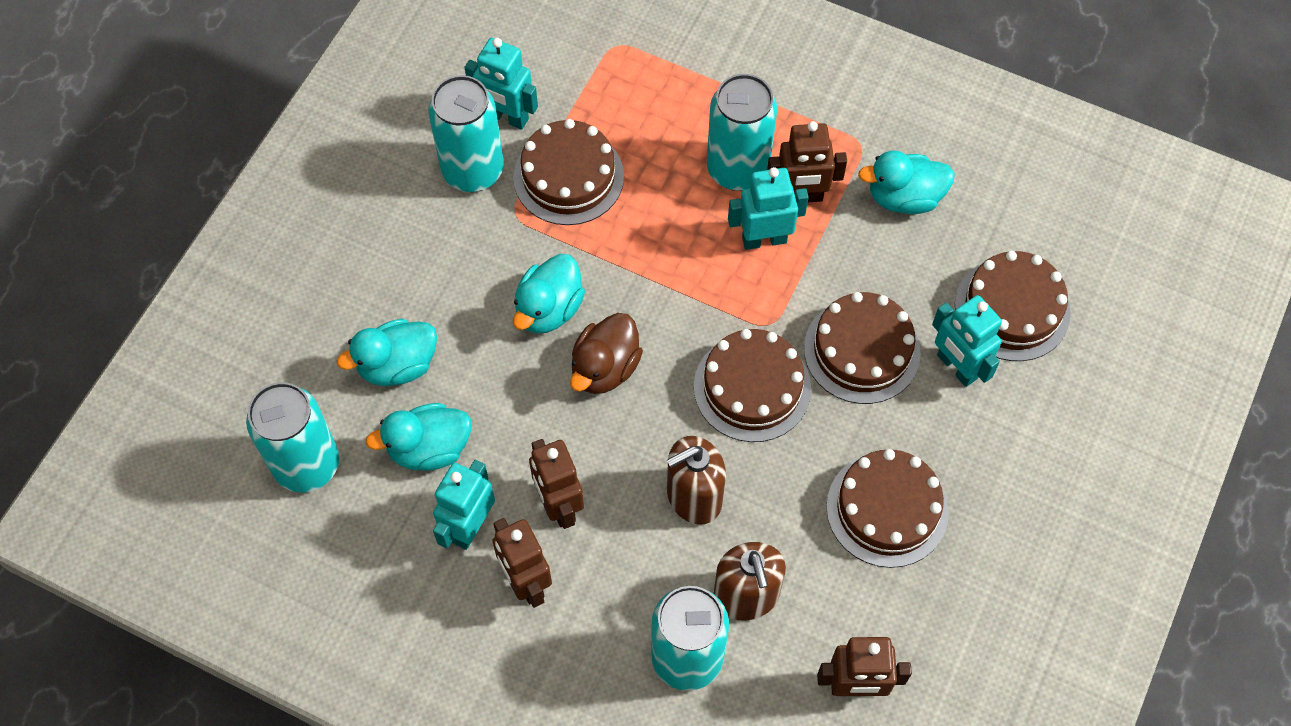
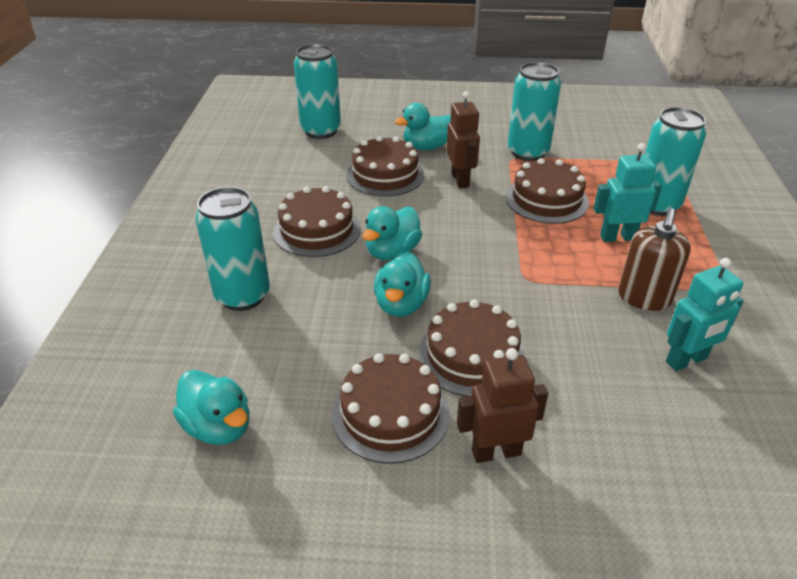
brown duck: 1 -> 0
brown robot: 4 -> 2
brown soap dispenser: 2 -> 1
turquoise robot: 4 -> 2

